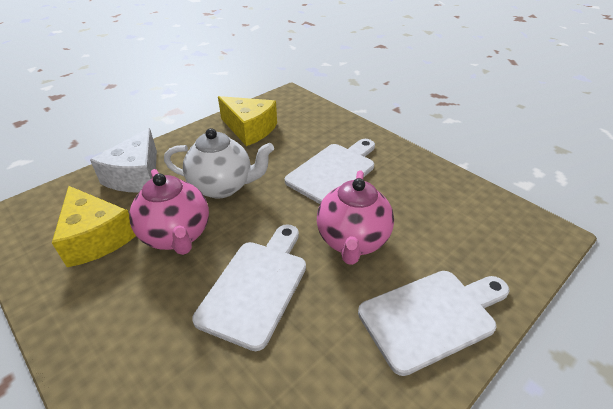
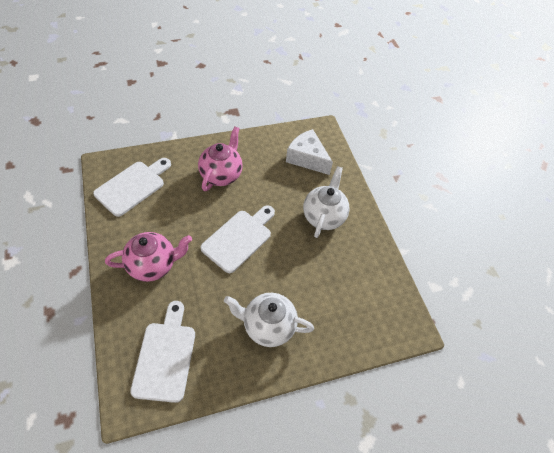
white teapot: 1 -> 2
yellow cheese: 2 -> 0

